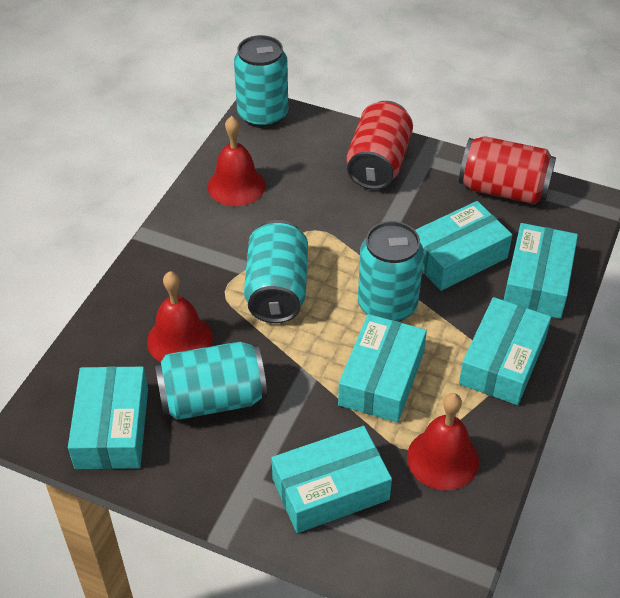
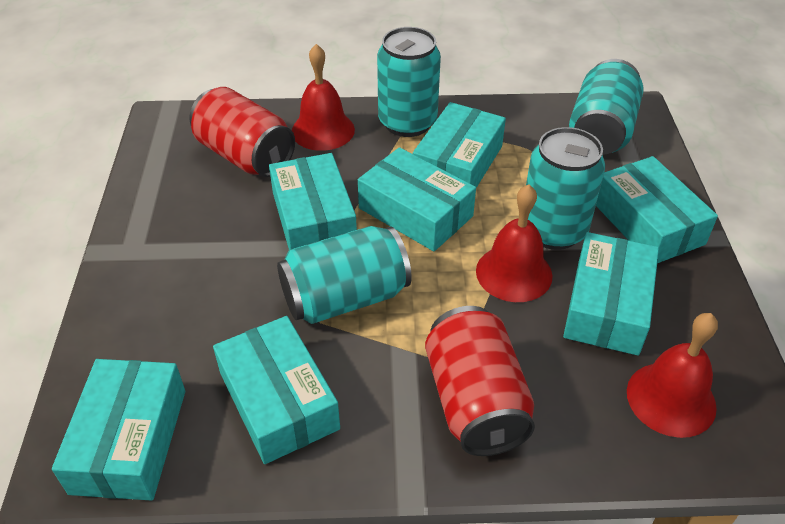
turquoise box: 6 -> 7

